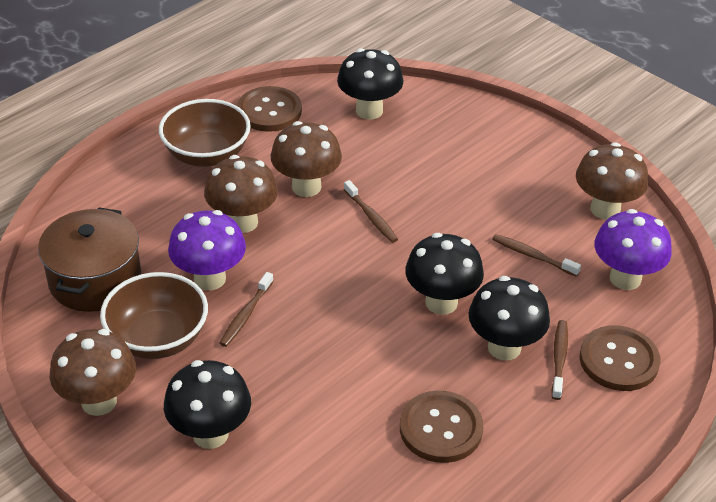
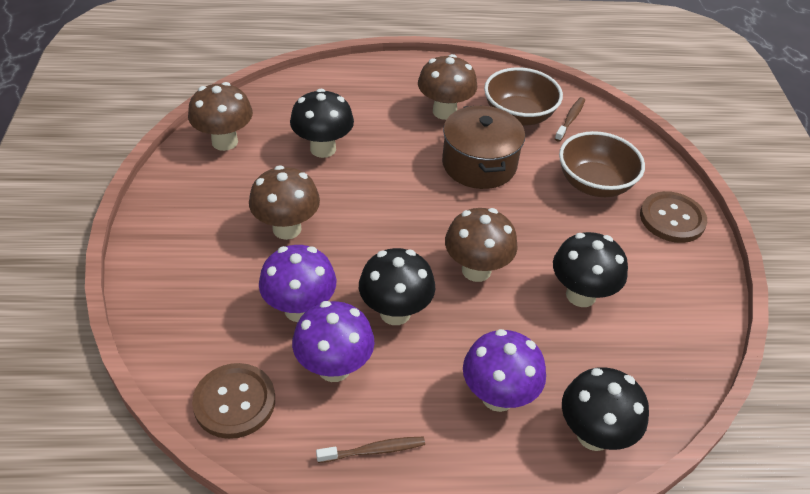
brown button: 3 -> 2
brown toothbrush: 4 -> 2
purple mushroom: 2 -> 3

